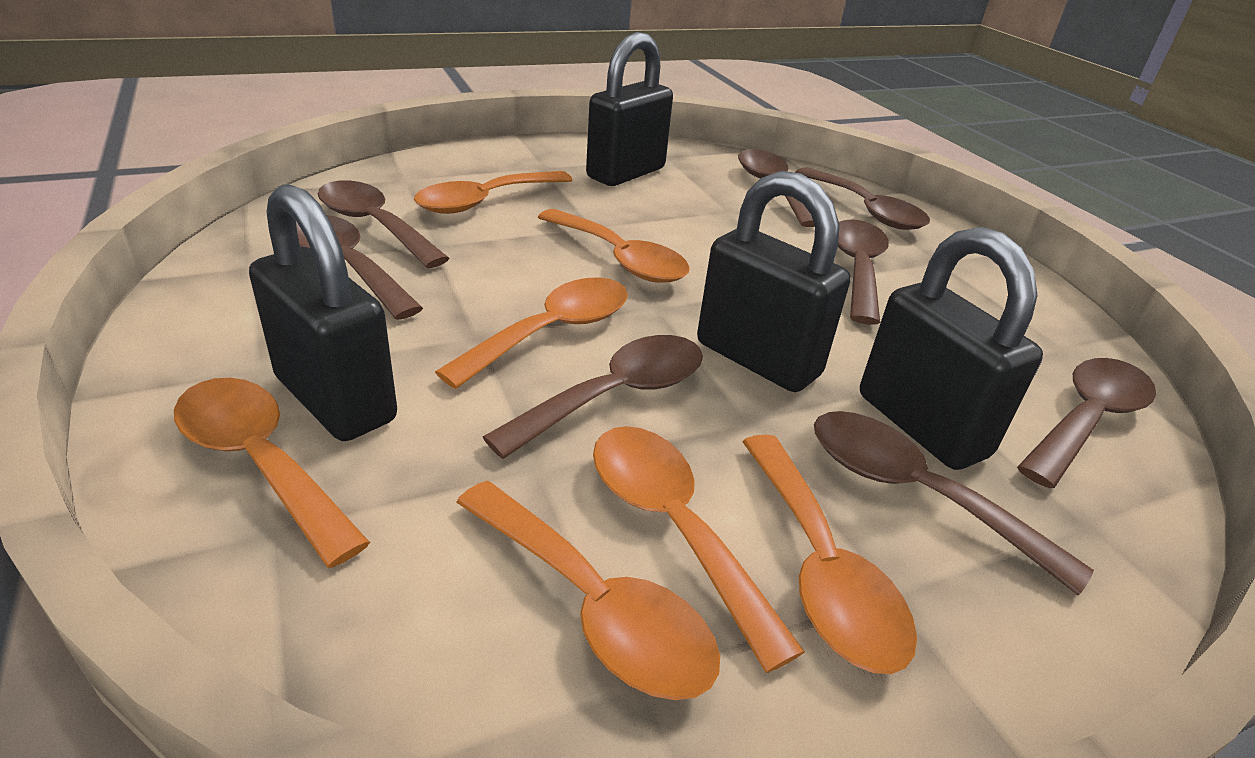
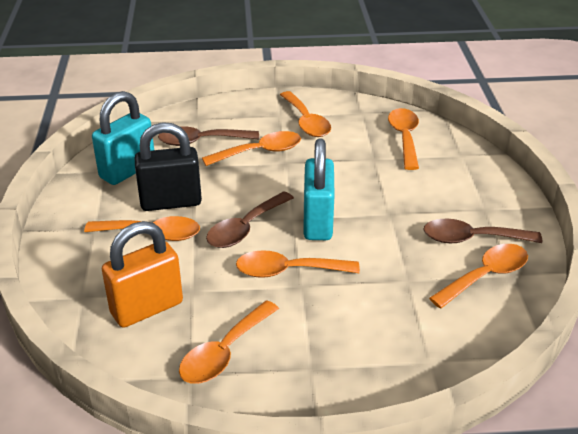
black padlock: 4 -> 1
brown spoon: 8 -> 3
orange padlock: 0 -> 1
turquoise padlock: 0 -> 2

